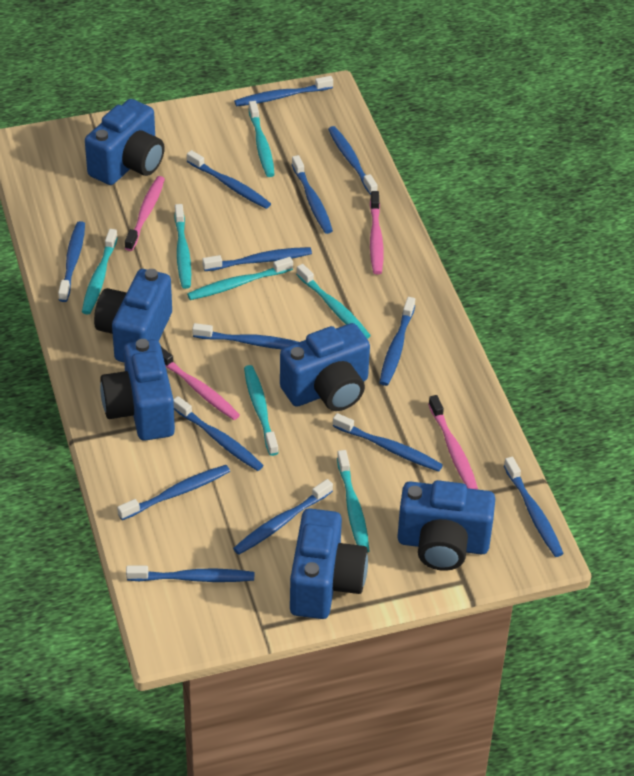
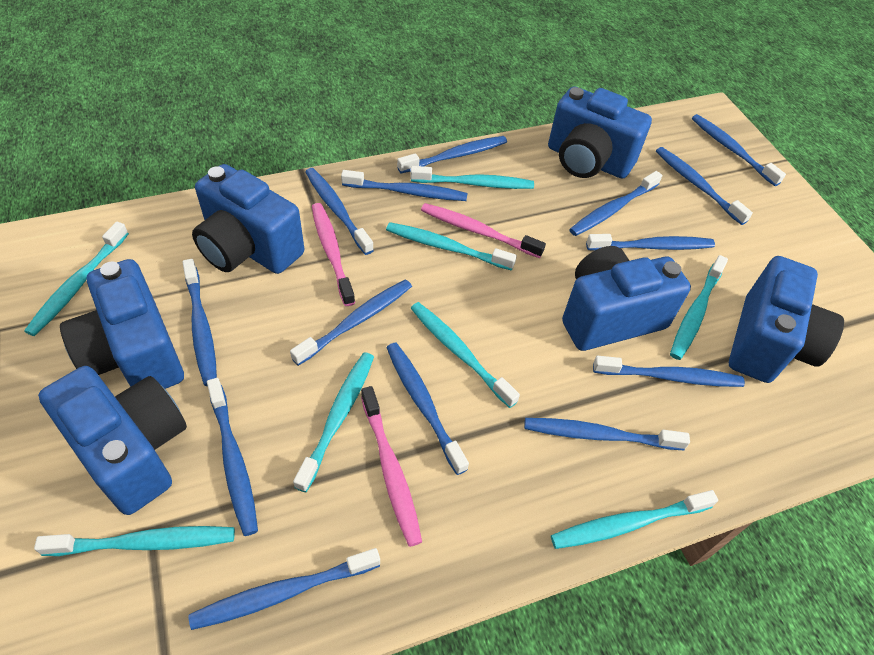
pink toothbrush: 4 -> 3
turquoise toothbrush: 7 -> 8

